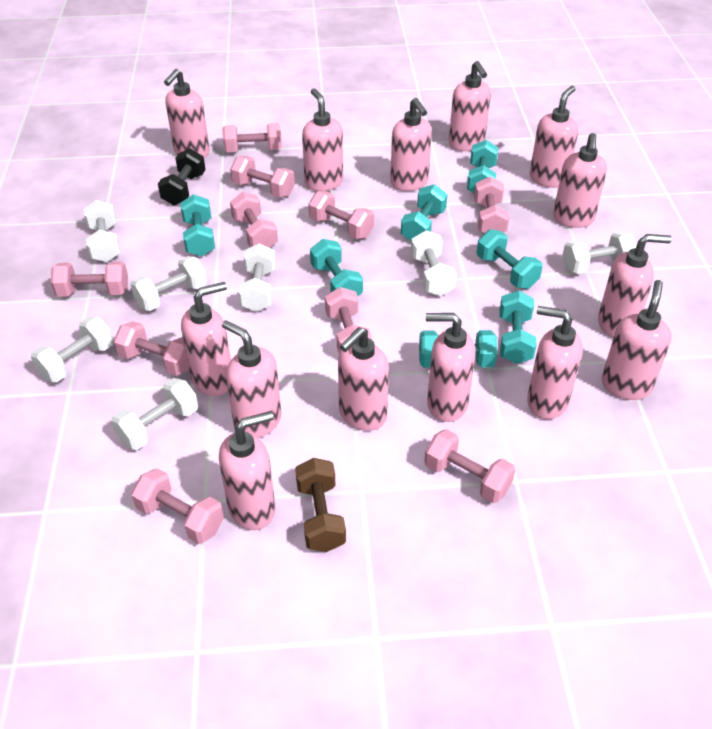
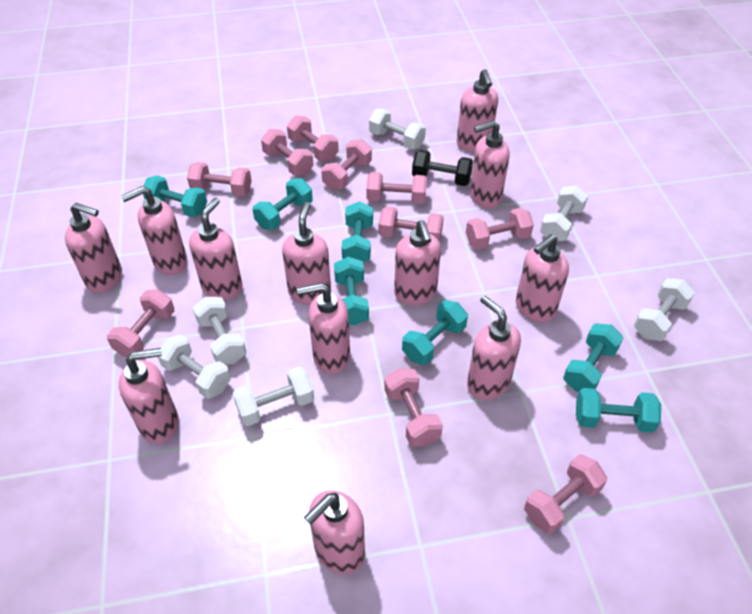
brown dumbbell: 1 -> 0
pink soap dispenser: 14 -> 12
white dumbbell: 7 -> 6

